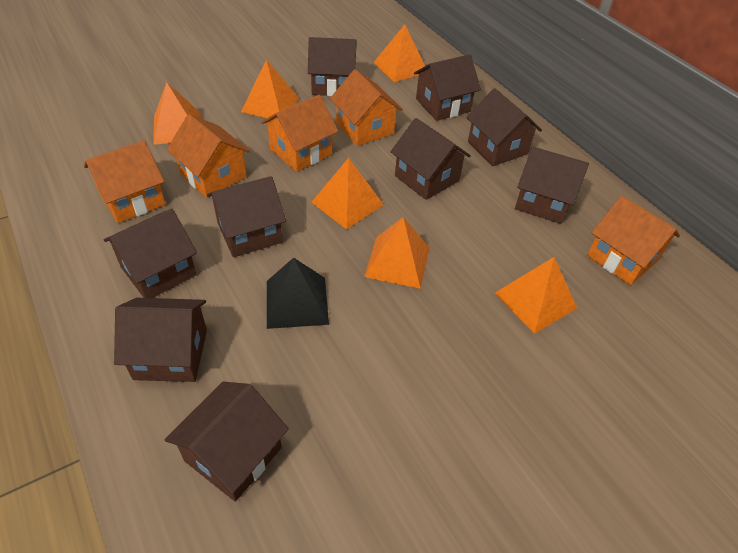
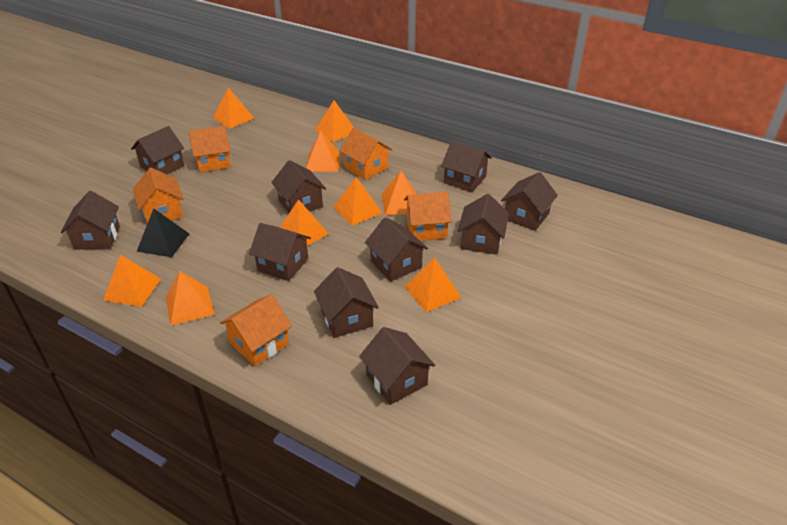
brown house: 9 -> 10
orange pyramid: 6 -> 9

